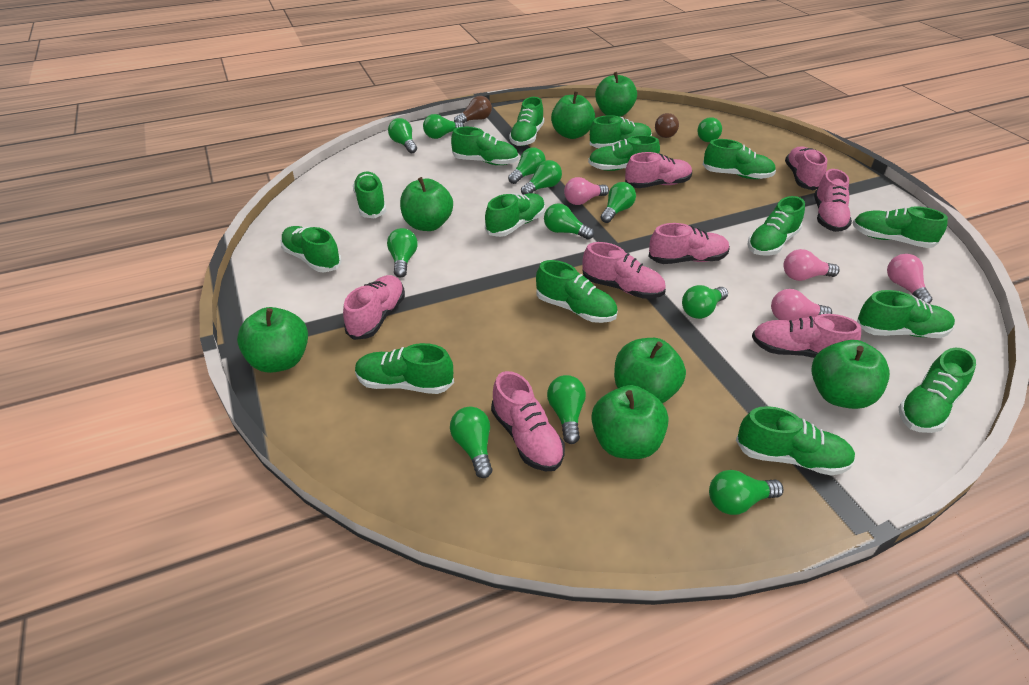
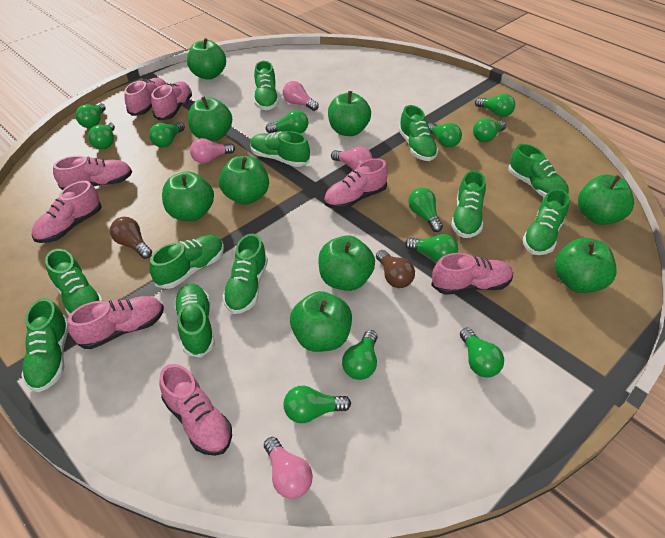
green apple: 7 -> 9
green shoe: 15 -> 11

